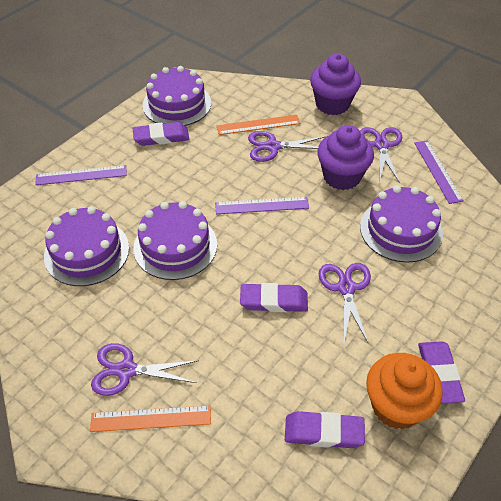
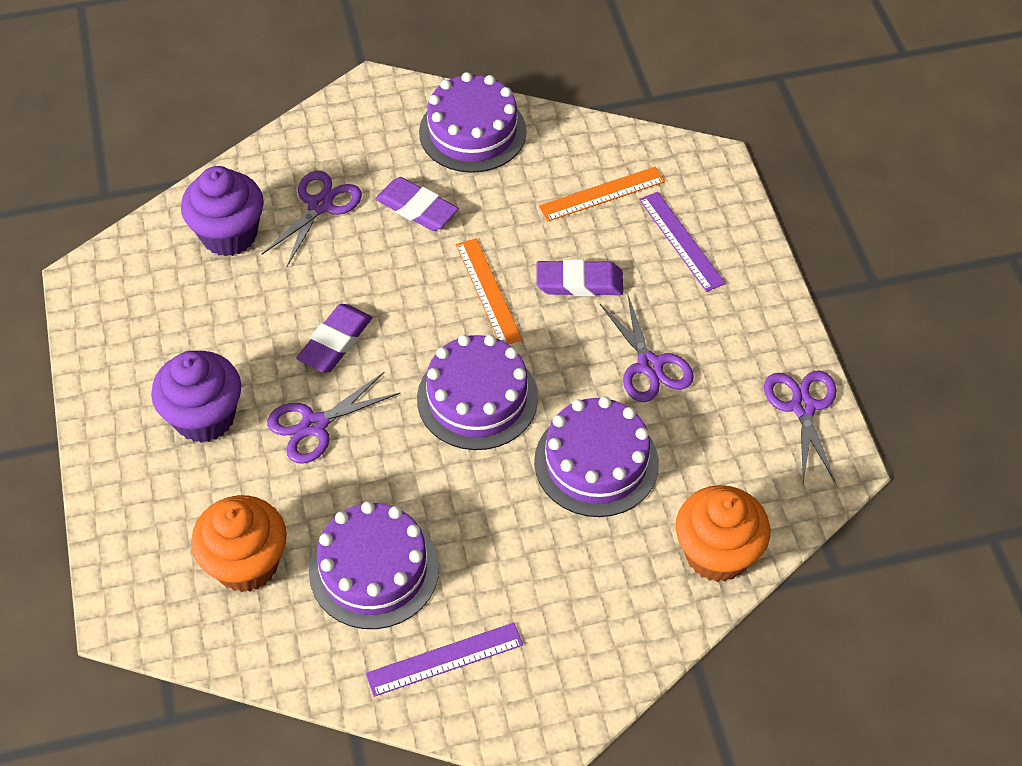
orange cupcake: 1 -> 2
purple eraser: 4 -> 3
purple ruler: 3 -> 2

